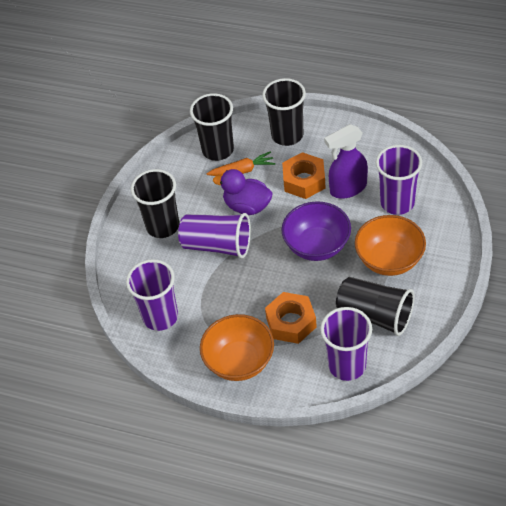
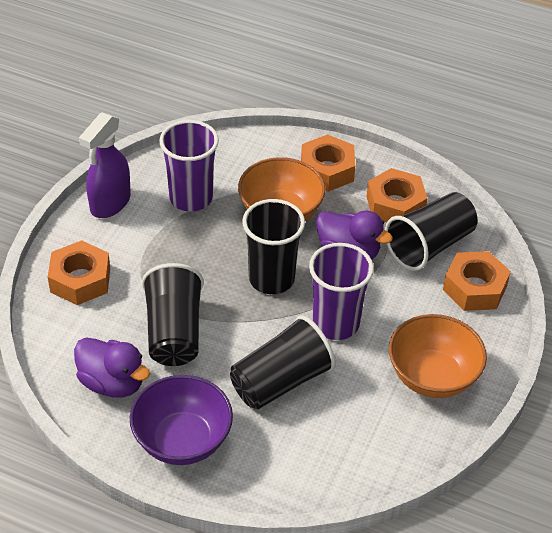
orange carrot: 1 -> 0
orange nut: 2 -> 4
purple cup: 4 -> 2
purple duck: 1 -> 2

